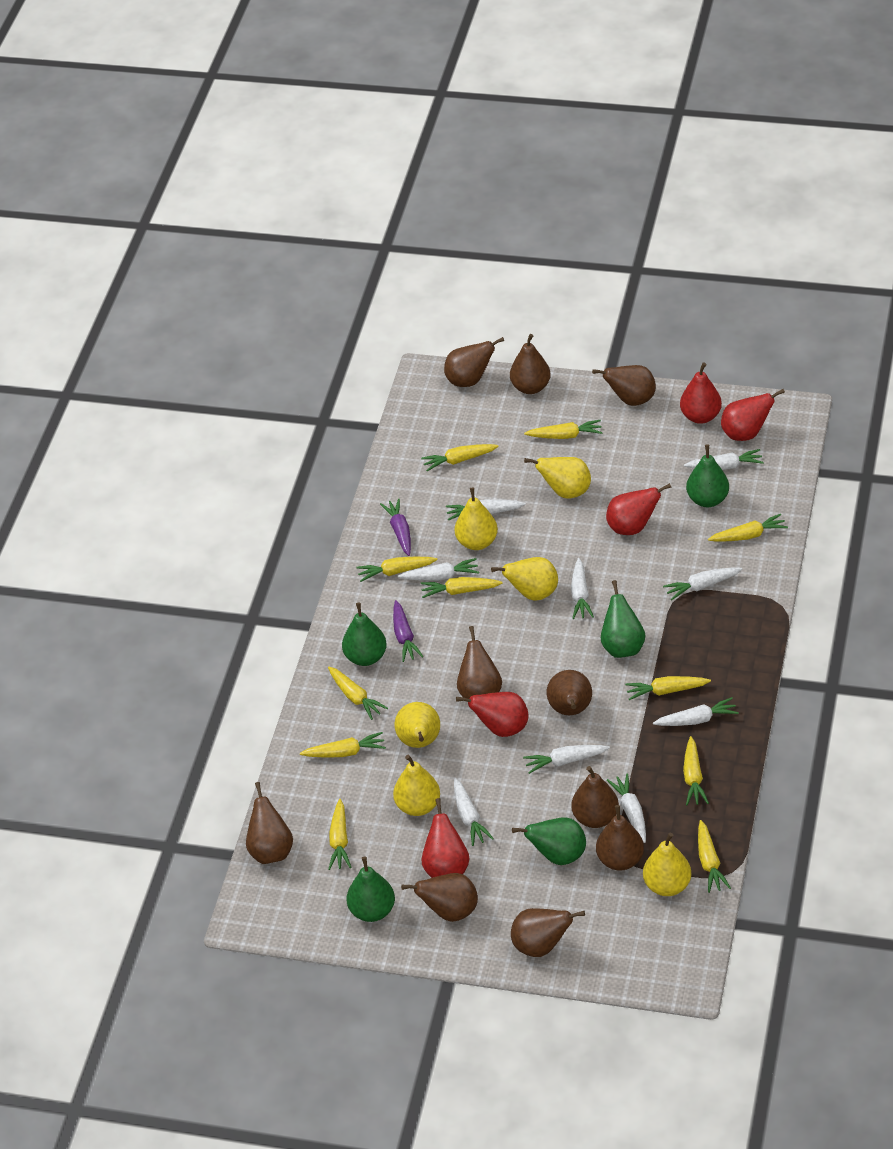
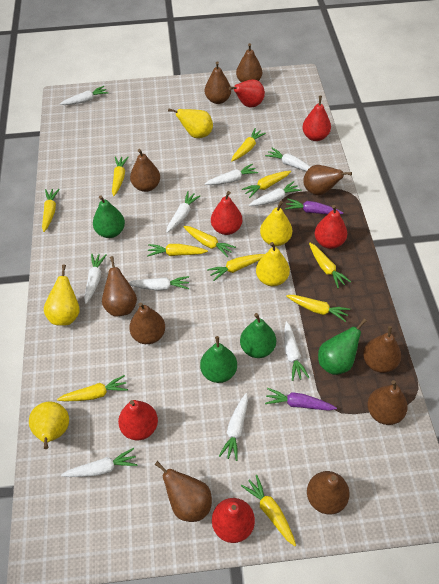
green pear: 5 -> 4
red pear: 5 -> 6
white carrot: 9 -> 10
yellow pear: 6 -> 5

